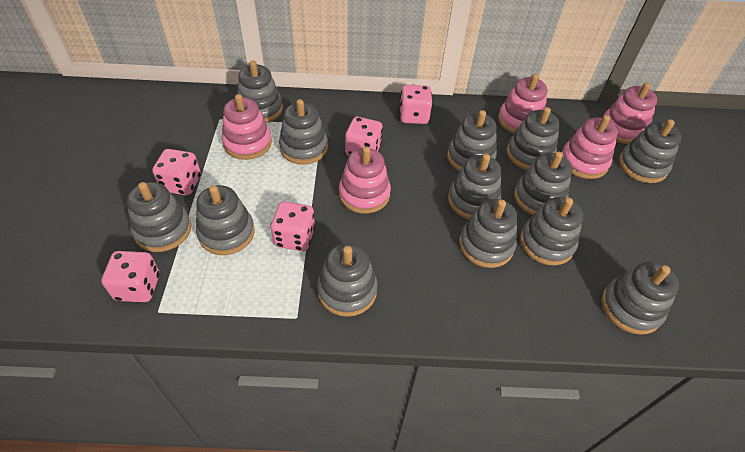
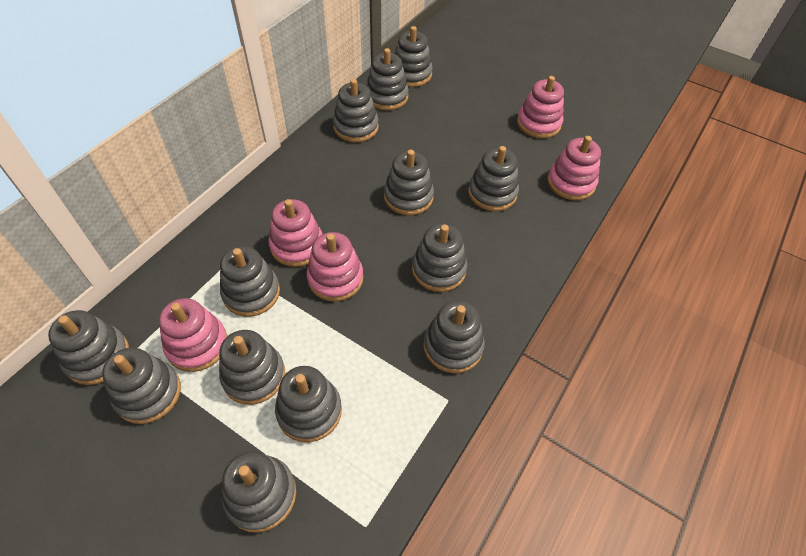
pink dice: 5 -> 0

